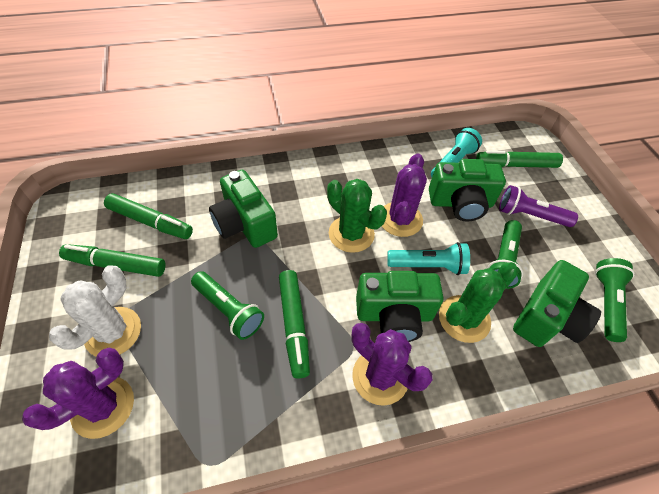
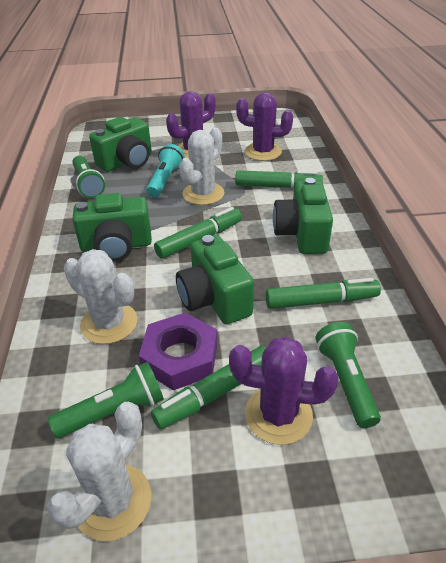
green cactus: 2 -> 0
purple flashlight: 1 -> 0
purple nut: 0 -> 1
turquoise flashlight: 2 -> 1
white cactus: 1 -> 3

